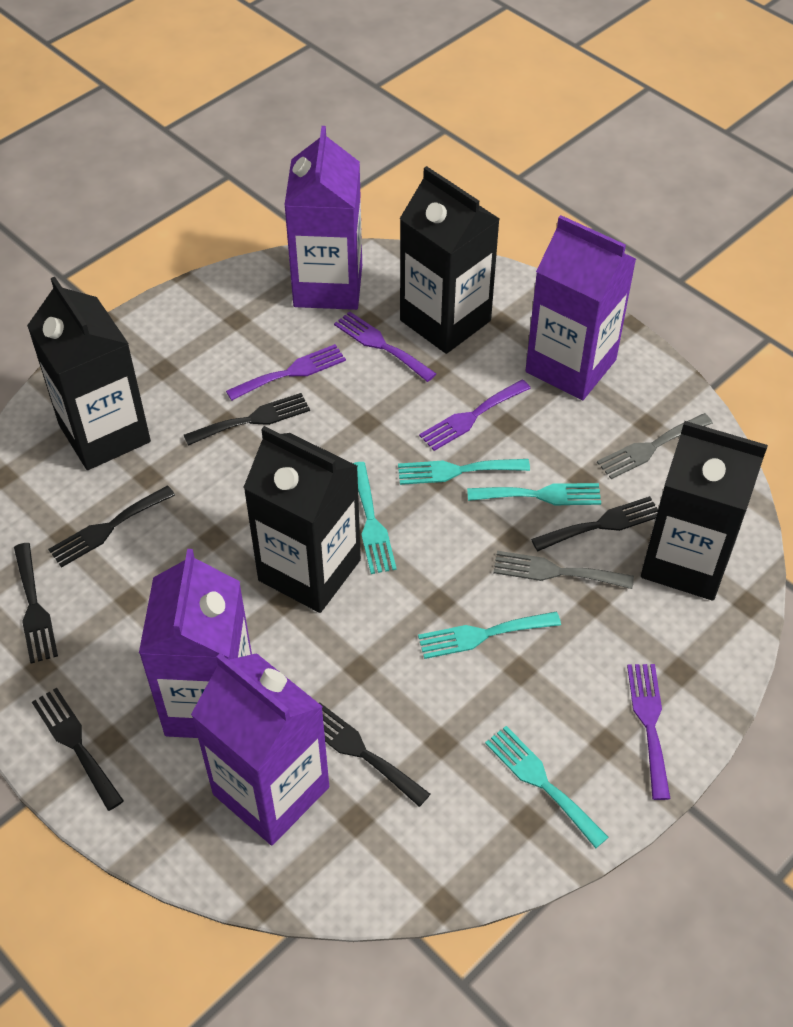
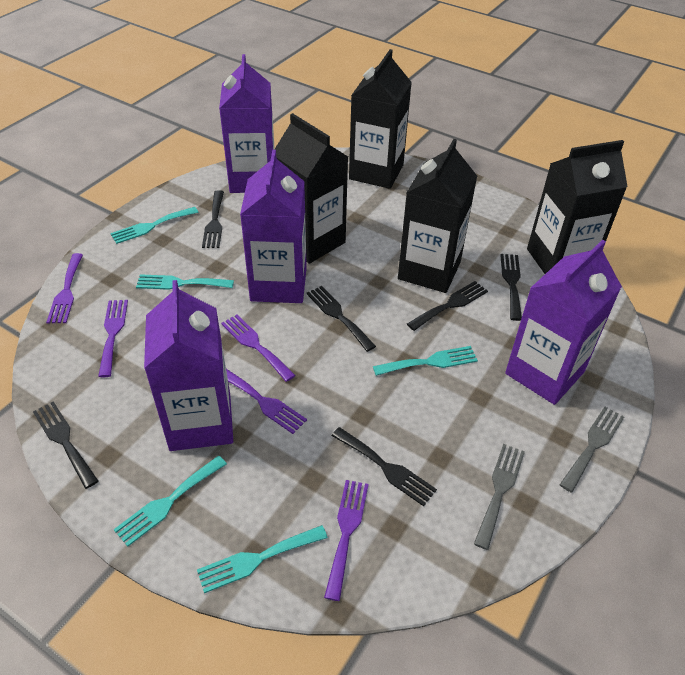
purple fork: 4 -> 5

